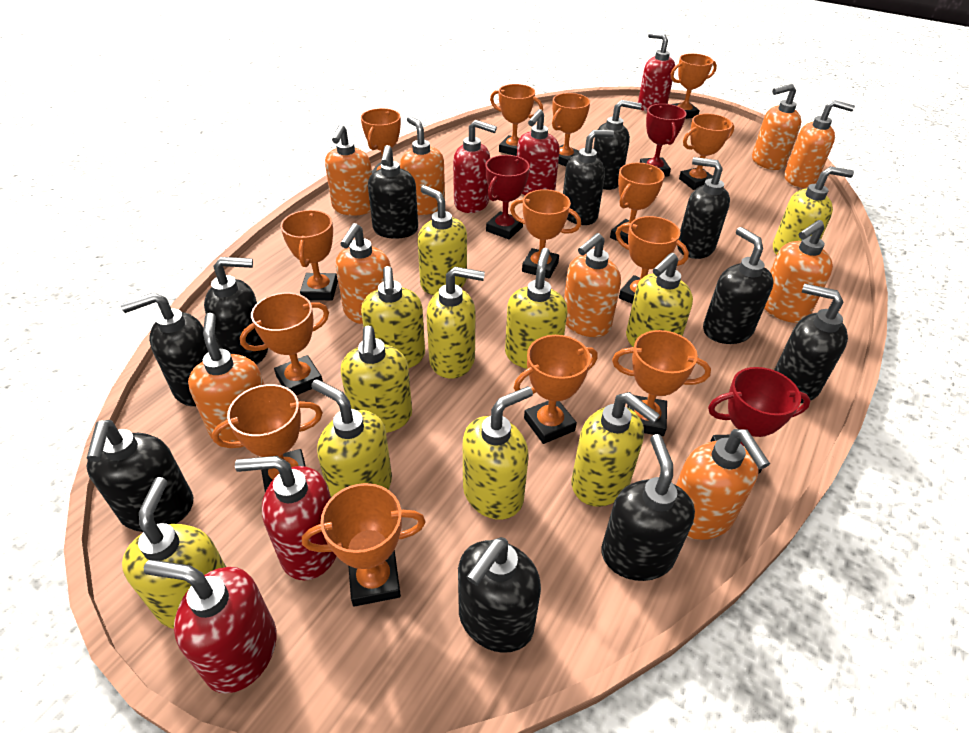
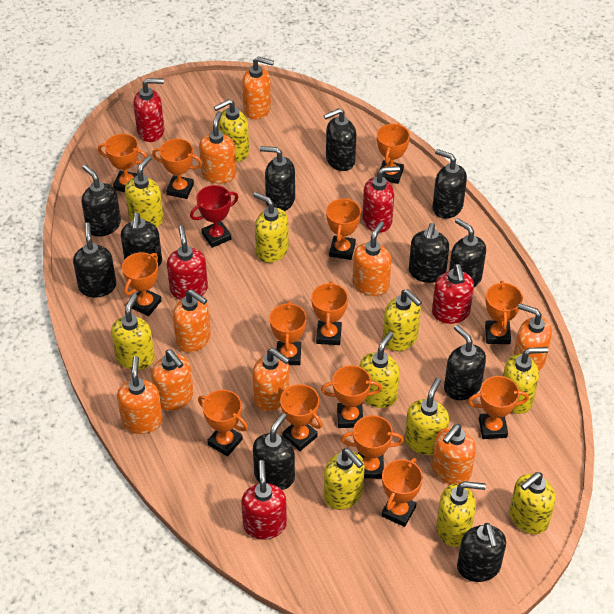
red trophy: 3 -> 1

